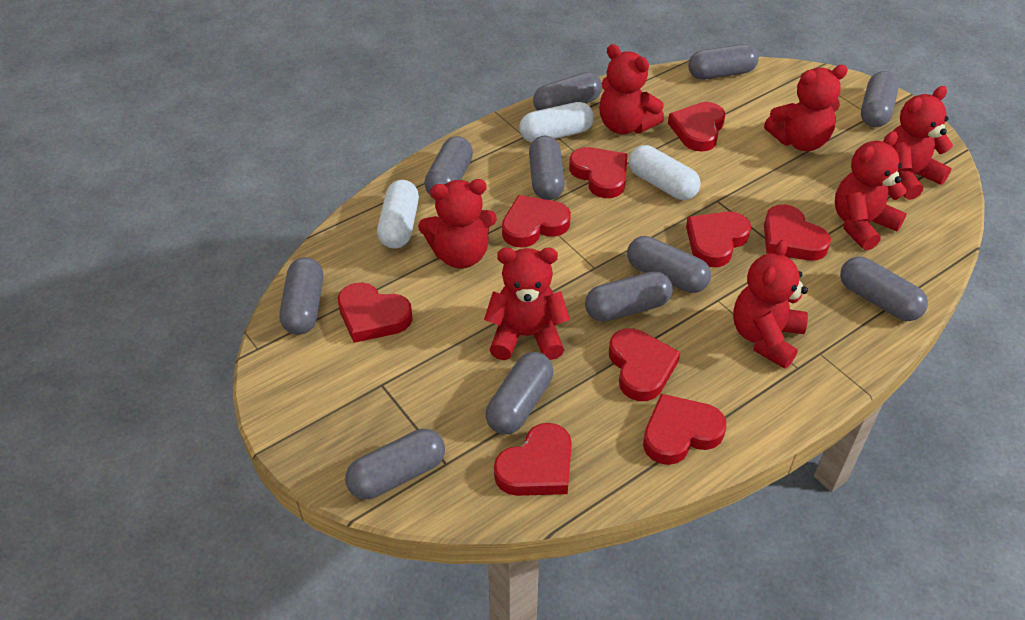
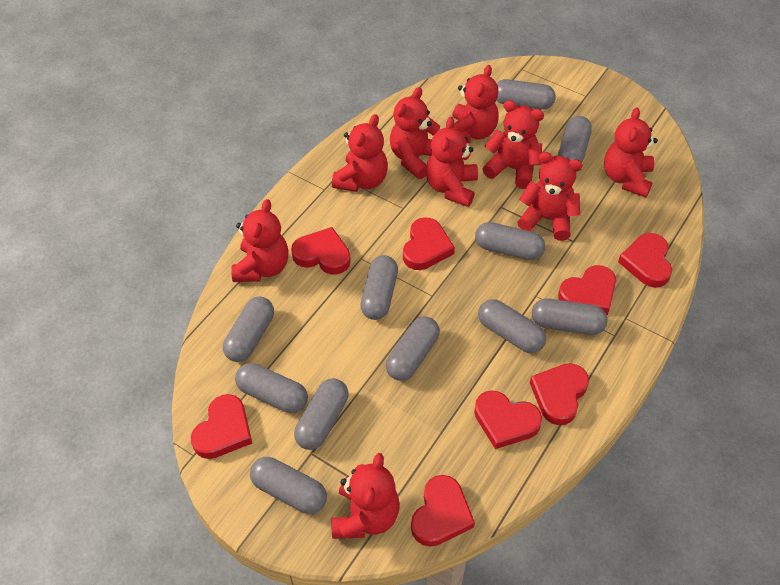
red heart: 9 -> 8
red teddy bear: 7 -> 9
white capsule: 3 -> 0

